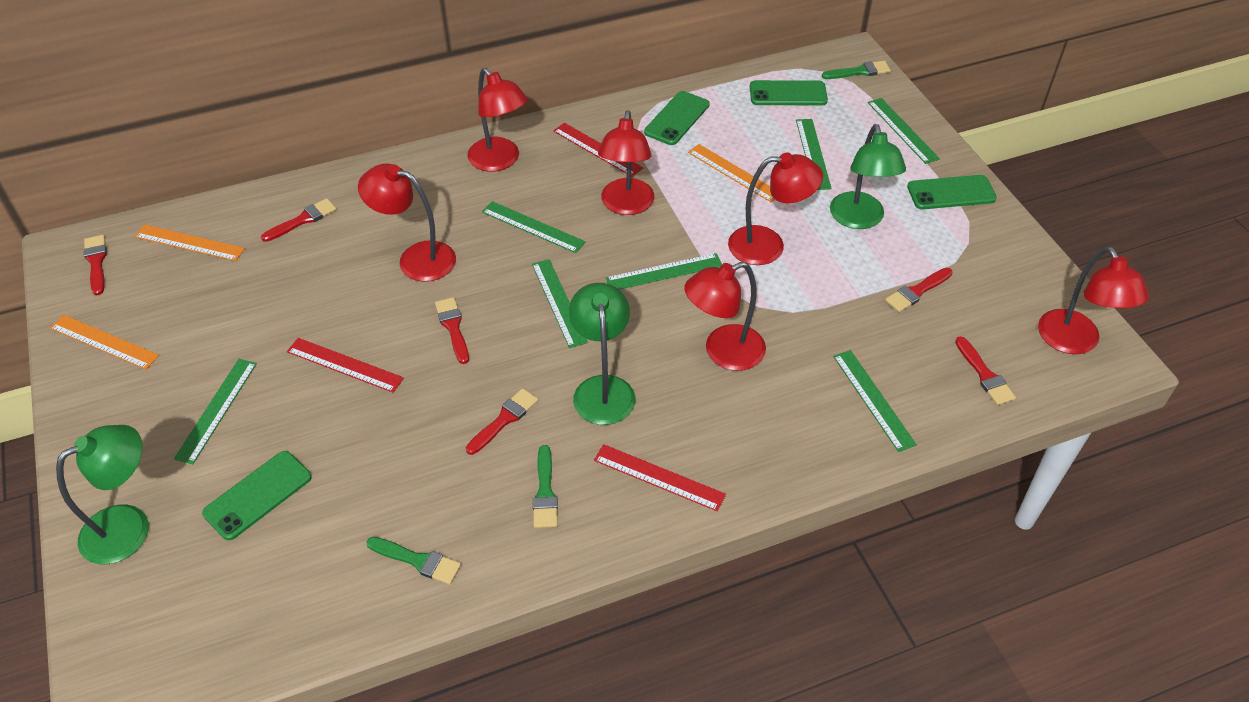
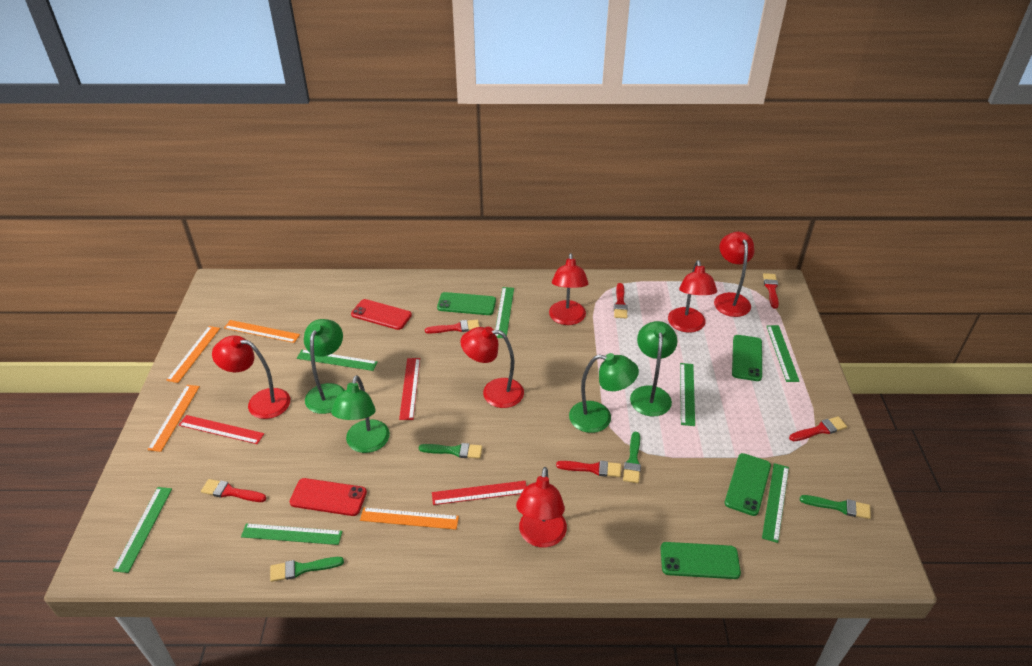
green brush: 3 -> 4
green lamp: 3 -> 4
orange ruler: 3 -> 4
red phone: 0 -> 2

